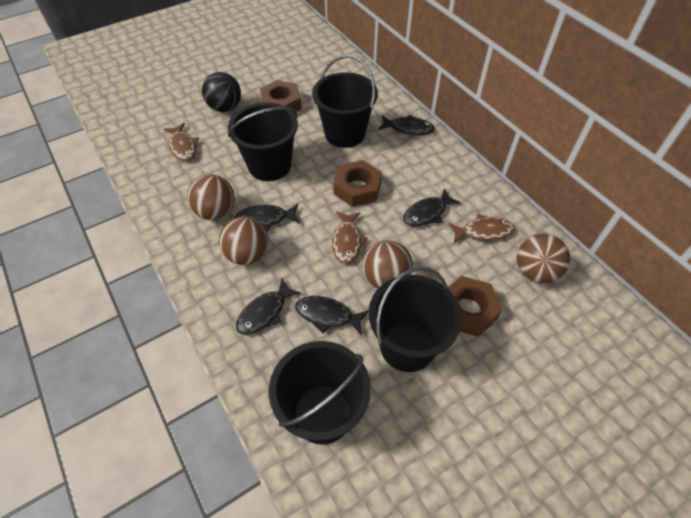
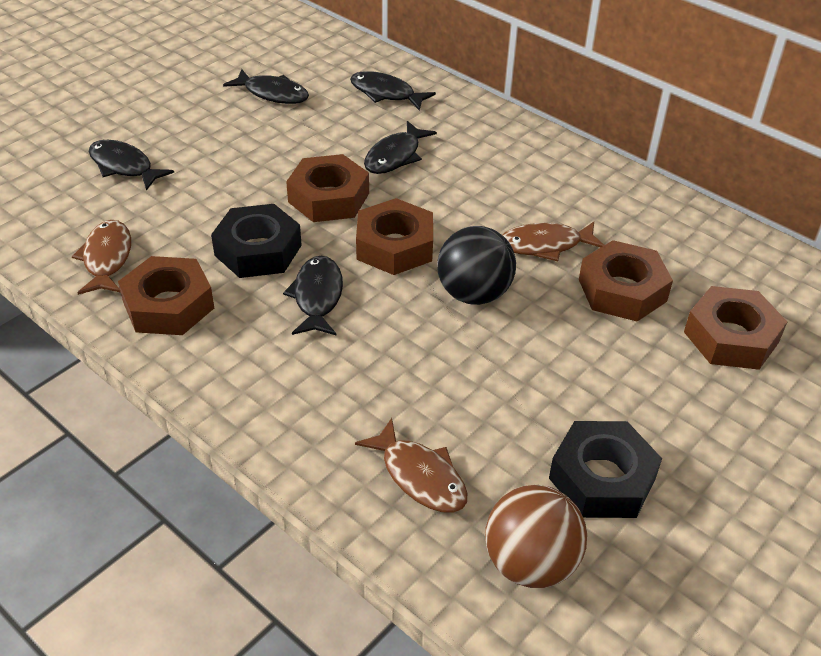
black bucket: 4 -> 0
black nut: 0 -> 2
brown ball: 4 -> 1
brown nut: 3 -> 5

